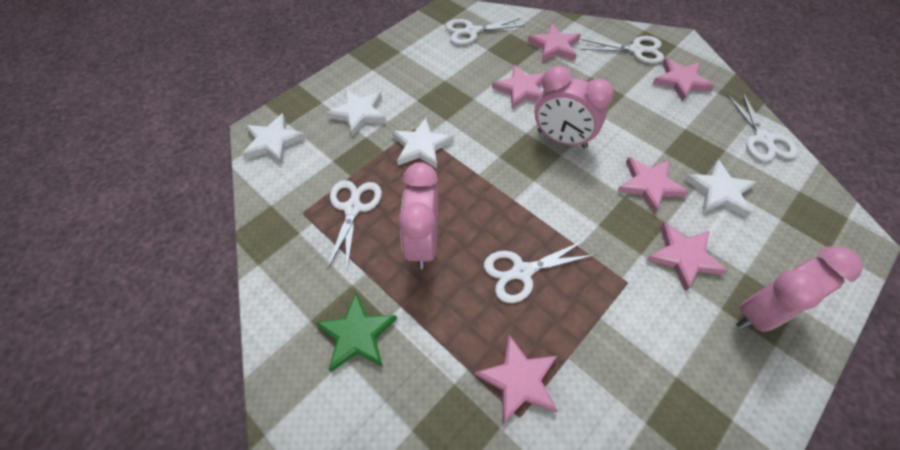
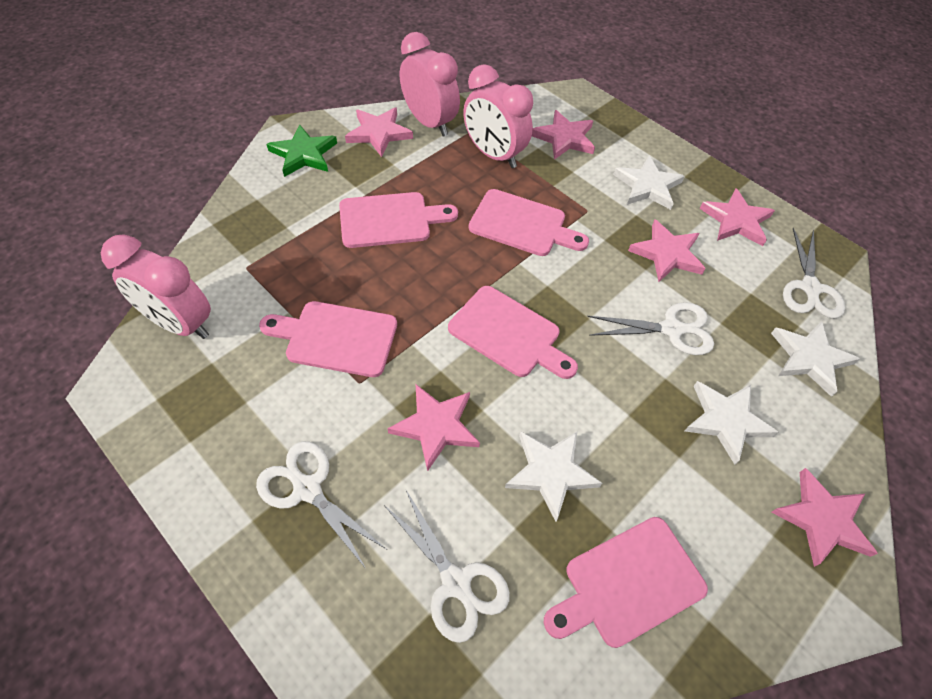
pink cutting board: 0 -> 5
white scissors: 5 -> 4

